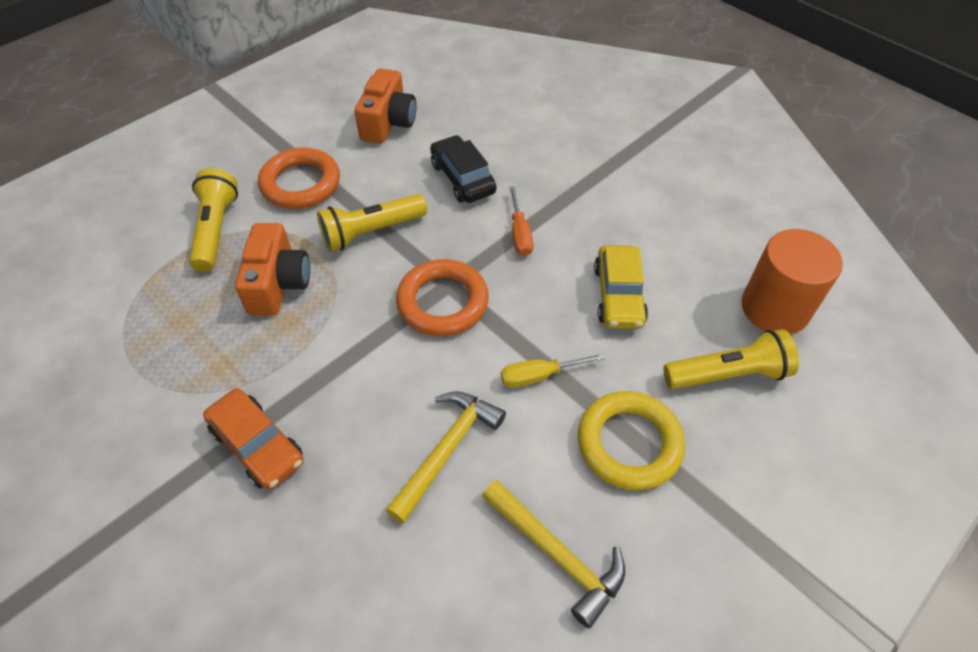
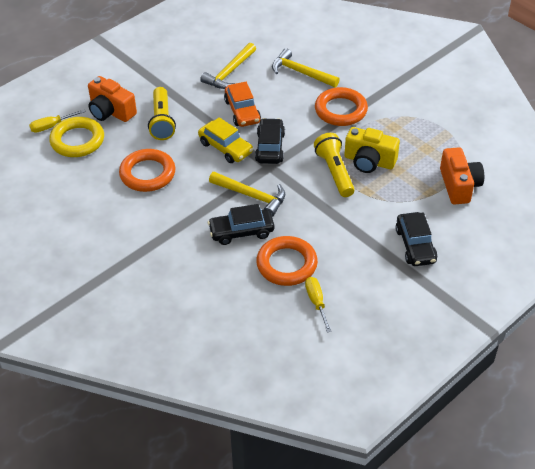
black car: 1 -> 3
orange cylinder: 1 -> 0
orange ring: 2 -> 3
orange screwdriver: 1 -> 0
yellow camera: 0 -> 1
yellow flashlight: 3 -> 2
yellow hammer: 2 -> 3
yellow screwdriver: 1 -> 2

